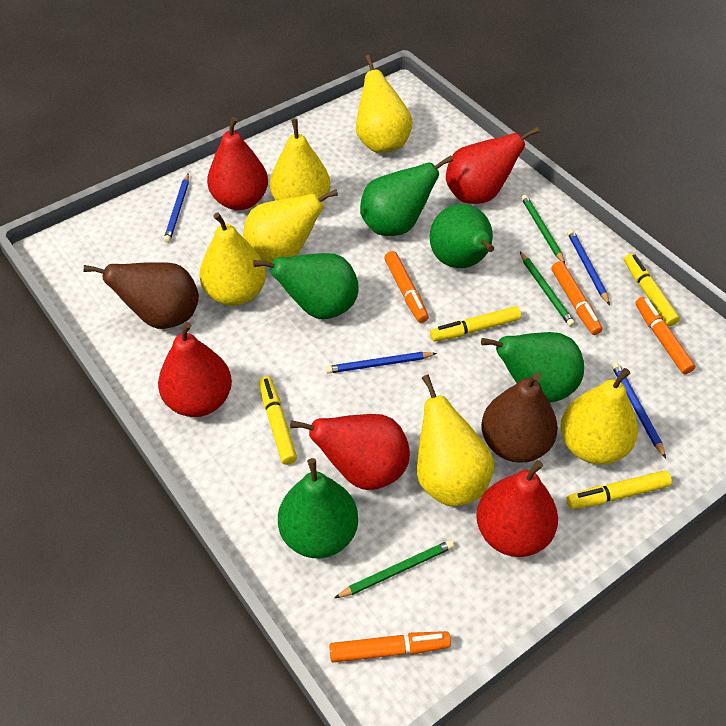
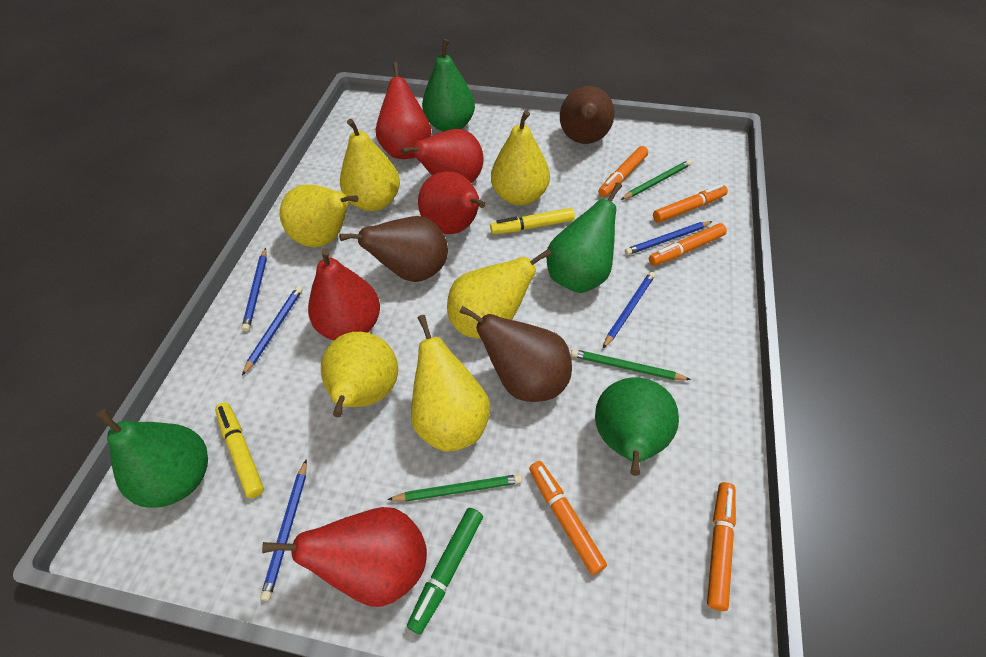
blue pencil: 4 -> 5
brown pear: 2 -> 3
green marker: 0 -> 1
green pear: 5 -> 4
orange marker: 4 -> 5
yellow marker: 4 -> 2

